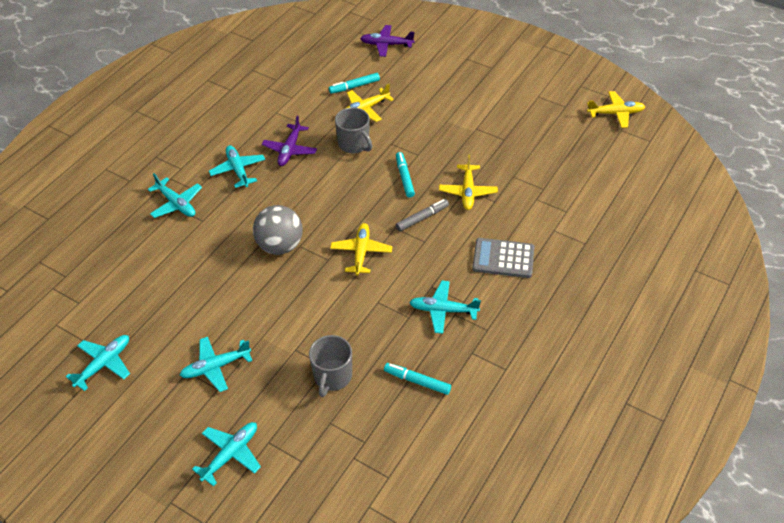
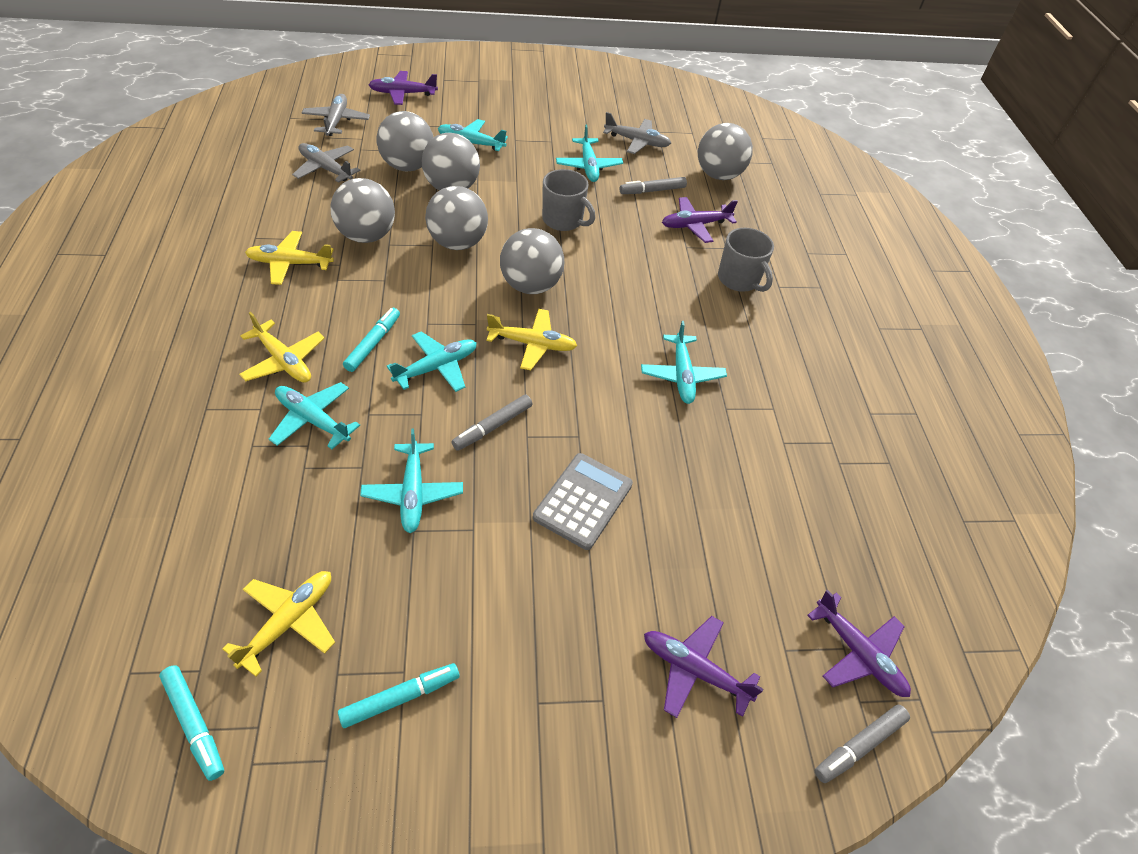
grey ball: 1 -> 6
grey marker: 1 -> 3
grey plane: 0 -> 3
purple plane: 2 -> 4

